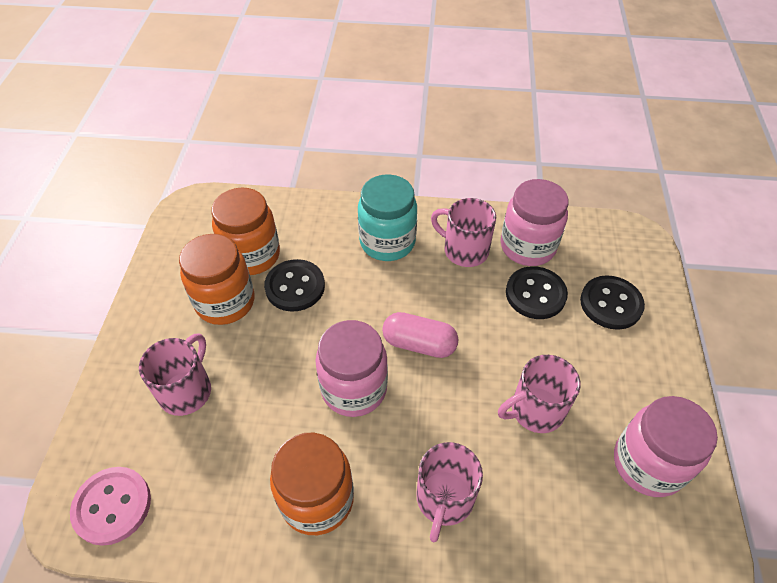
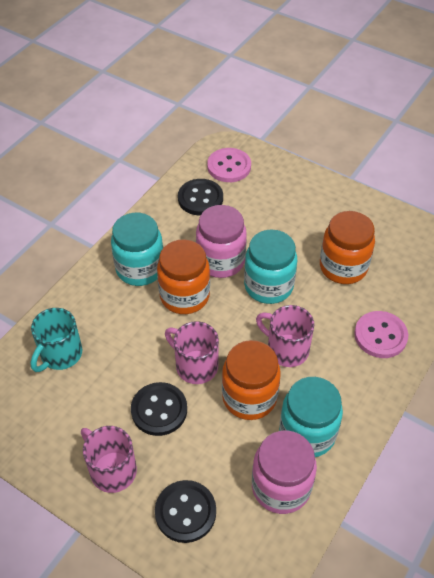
pink button: 1 -> 2
pink capsule: 1 -> 0
pink jar: 3 -> 2
pink mug: 4 -> 3
turquoise jar: 1 -> 3
turquoise mug: 0 -> 1

